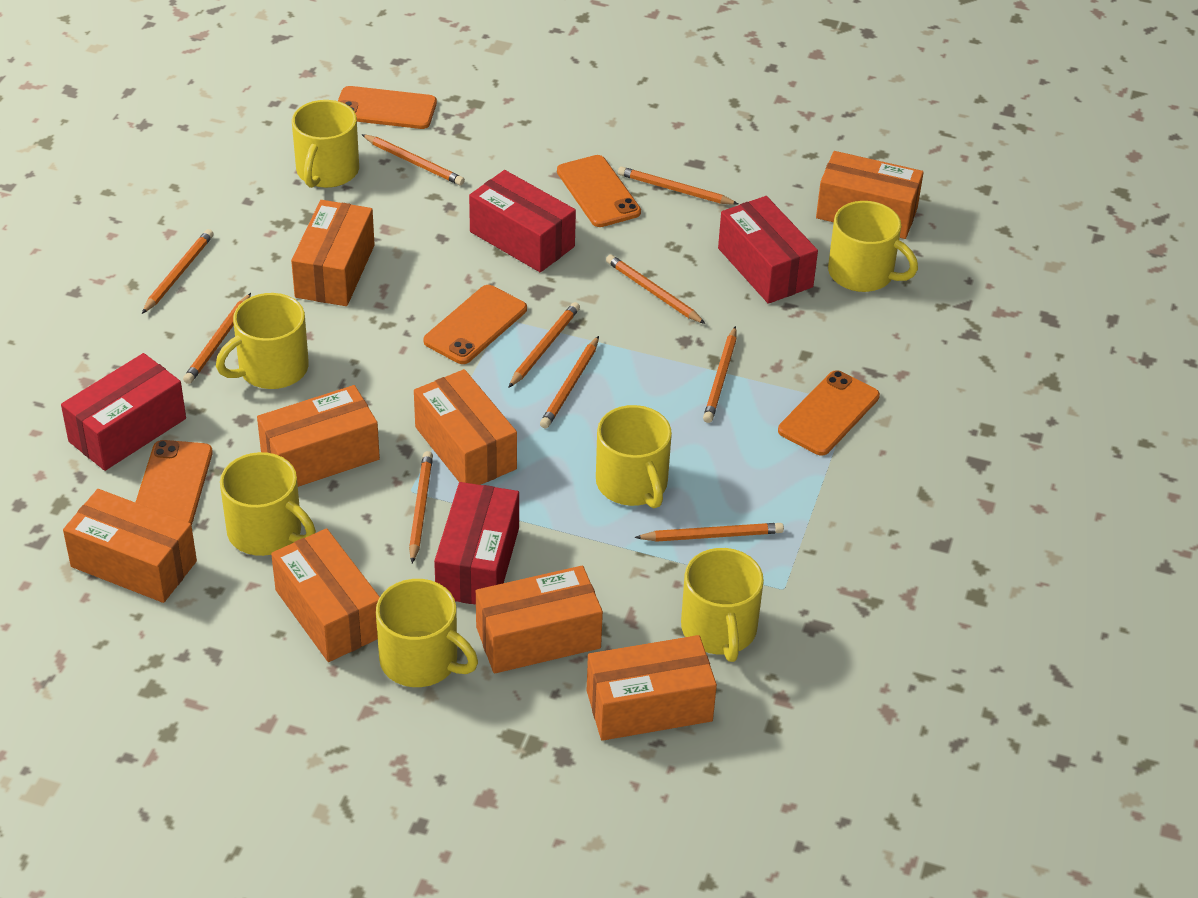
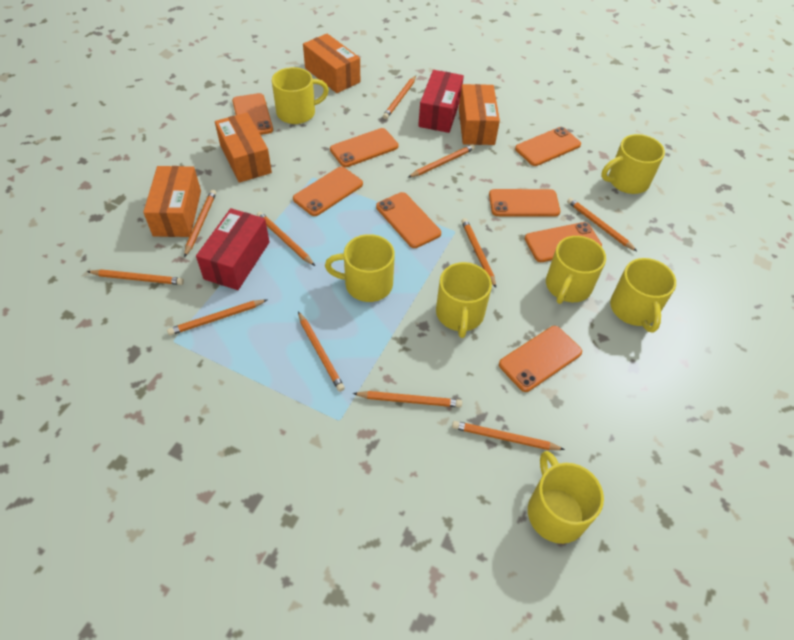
orange box: 8 -> 4
orange pencil: 10 -> 11
orange phone: 5 -> 8
red box: 4 -> 2

